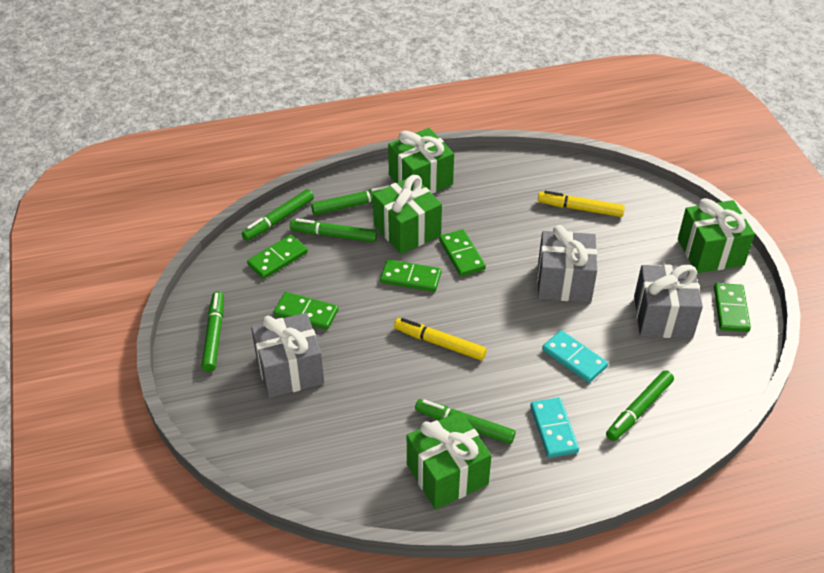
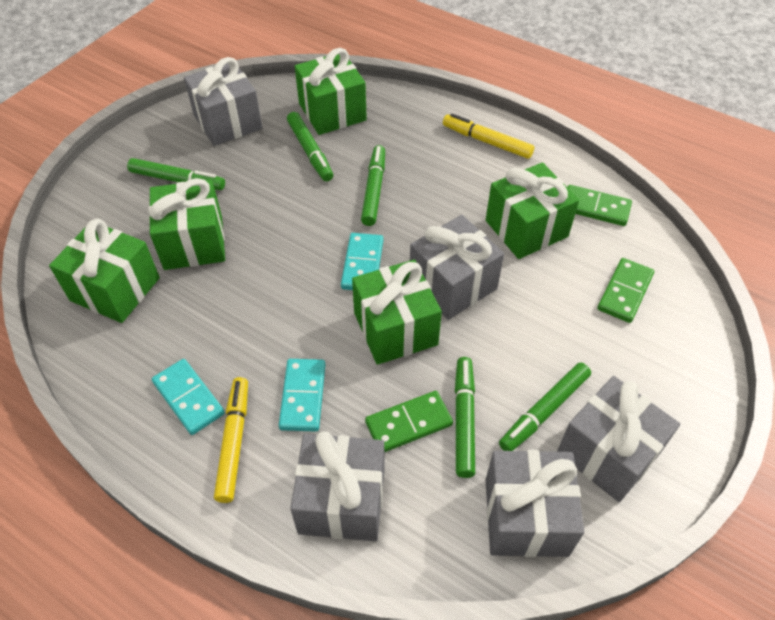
green domino: 5 -> 3
green gift: 4 -> 5
green marker: 6 -> 5
grey gift: 3 -> 5
turquoise domino: 2 -> 3

